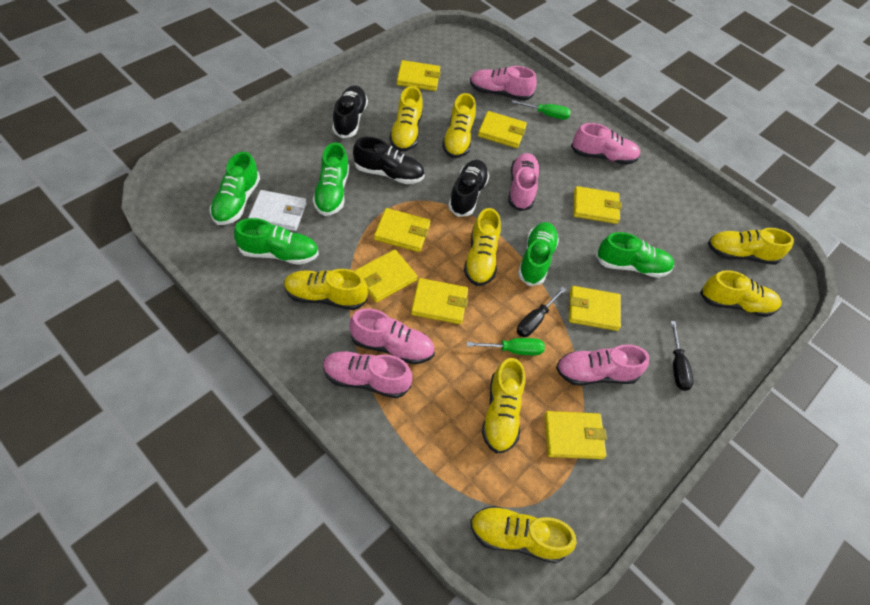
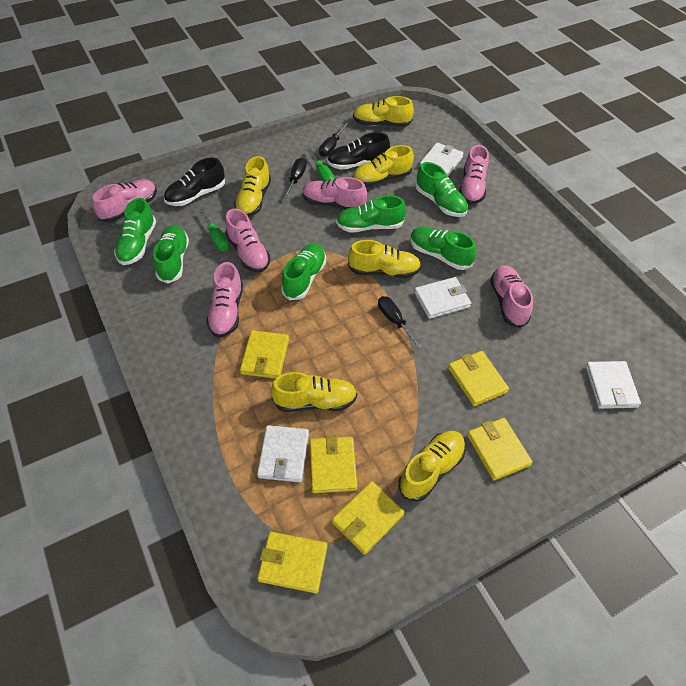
black screwdriver: 2 -> 3
black shoe: 3 -> 2
green shoe: 5 -> 6
white wallet: 1 -> 4
yellow shoe: 8 -> 6
yellow wallet: 8 -> 6

